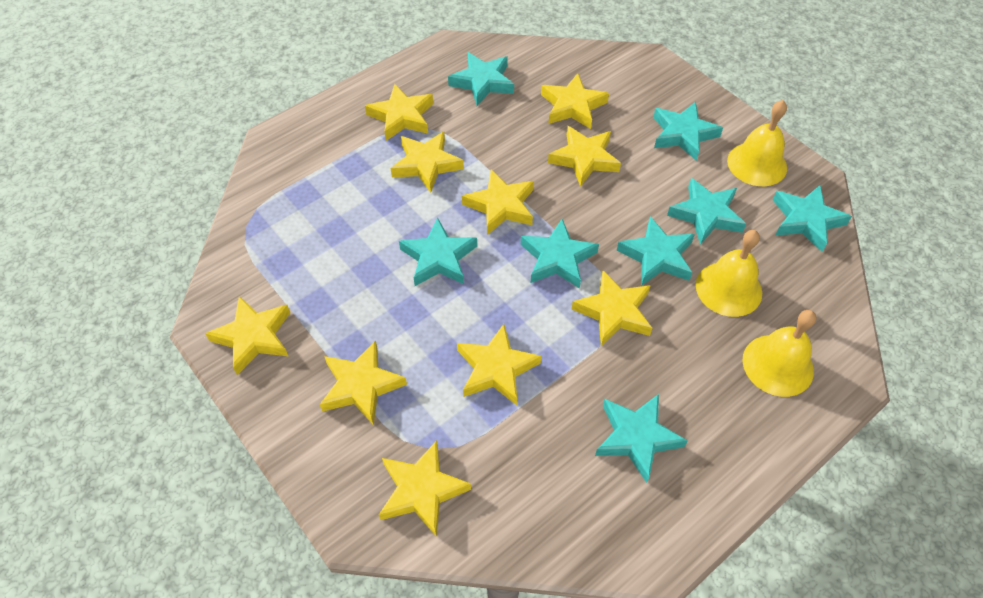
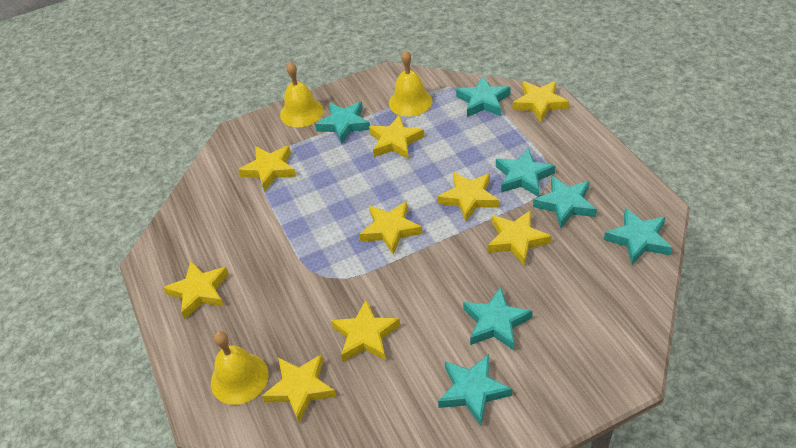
turquoise star: 8 -> 7
yellow star: 10 -> 9

